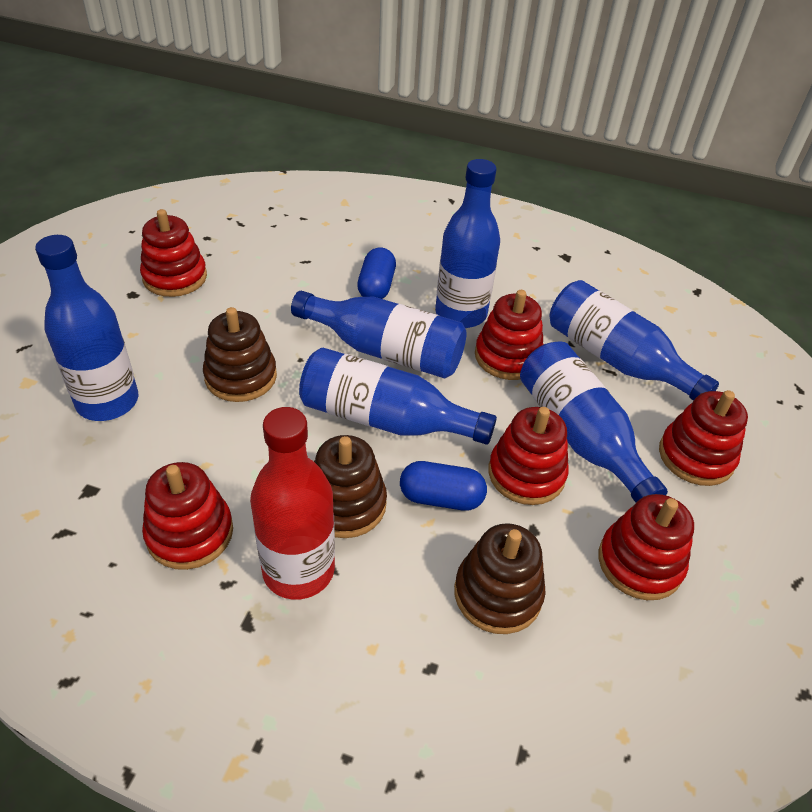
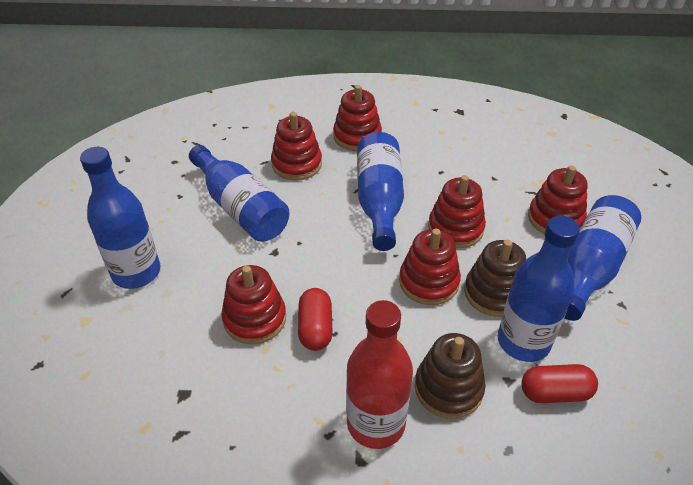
blue bottle: 6 -> 5
blue capsule: 2 -> 0
brown stacking toy: 3 -> 2
red capsule: 0 -> 2

